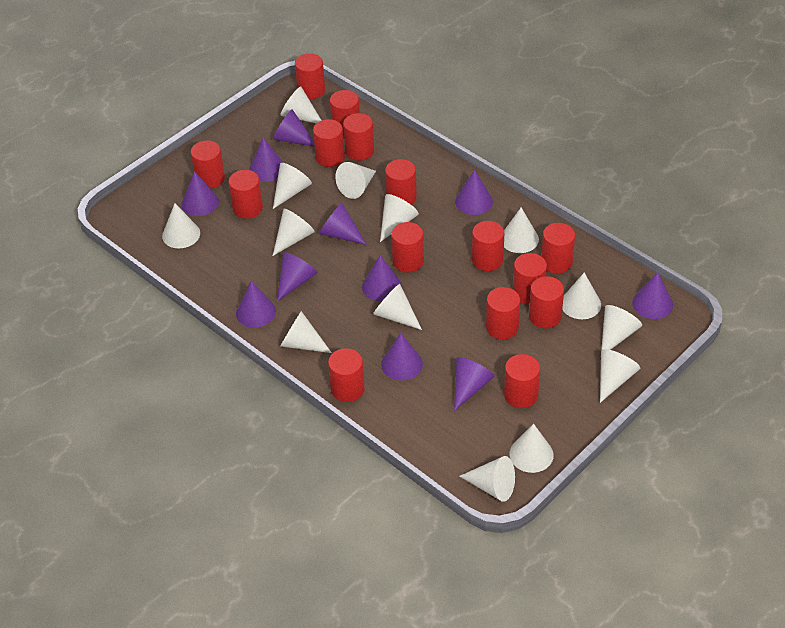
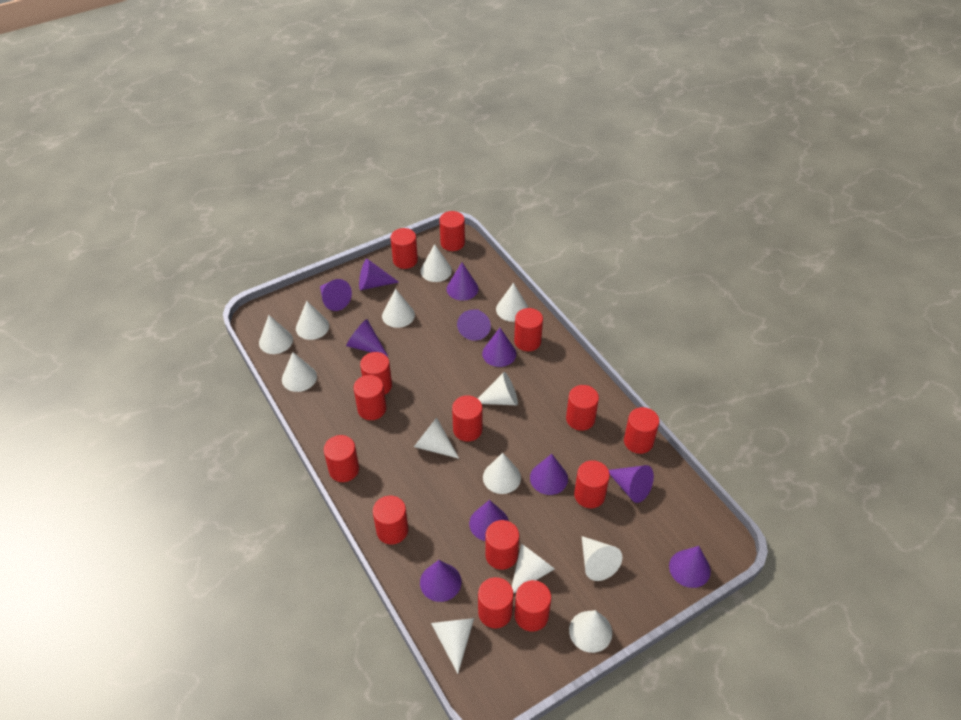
red cylinder: 15 -> 14
white cone: 14 -> 13

